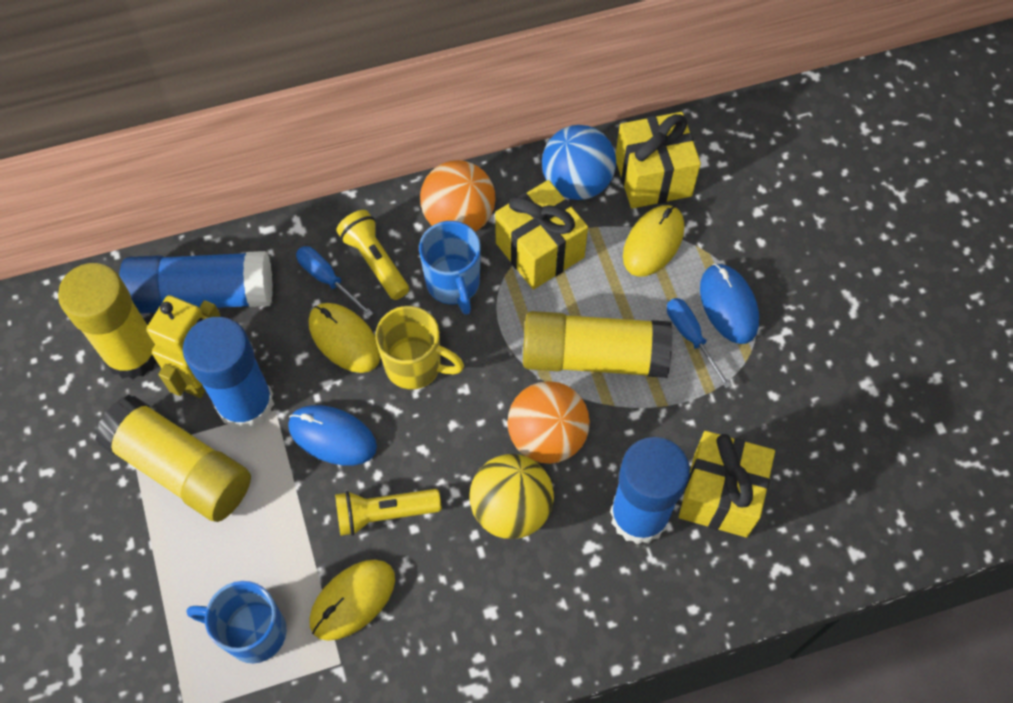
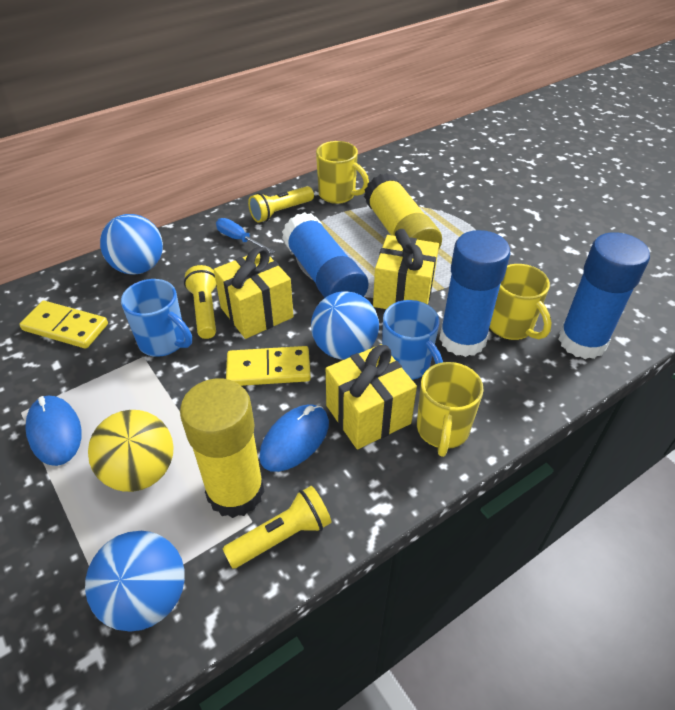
blue ball: 1 -> 3
blue screwdriver: 2 -> 1
orange ball: 2 -> 0
yellow domino: 0 -> 2
yellow flashlight: 2 -> 3
yellow glue stick: 3 -> 2
yellow mouse: 3 -> 0
yellow mug: 1 -> 3
yellow robot: 1 -> 0

